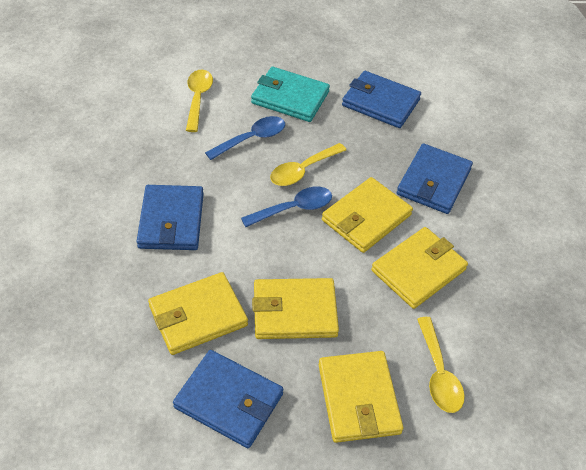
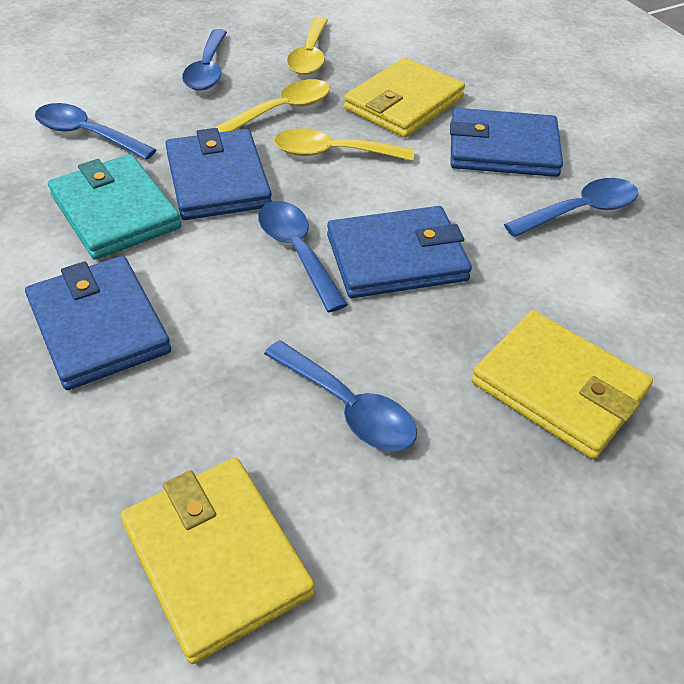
blue spoon: 2 -> 5
yellow wallet: 5 -> 3

